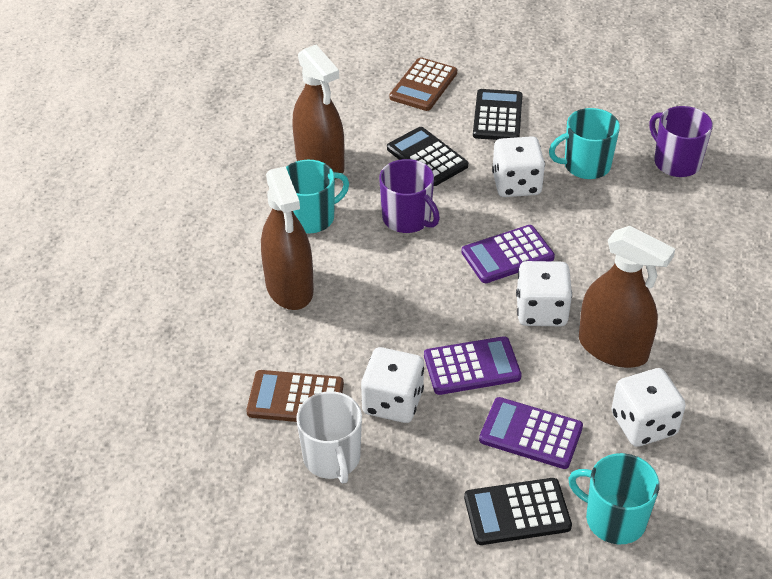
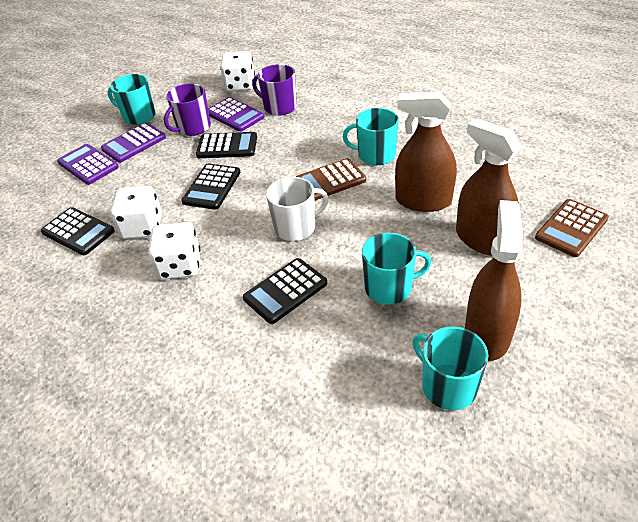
black calculator: 3 -> 4
turquoise mug: 3 -> 4
white dice: 4 -> 3

